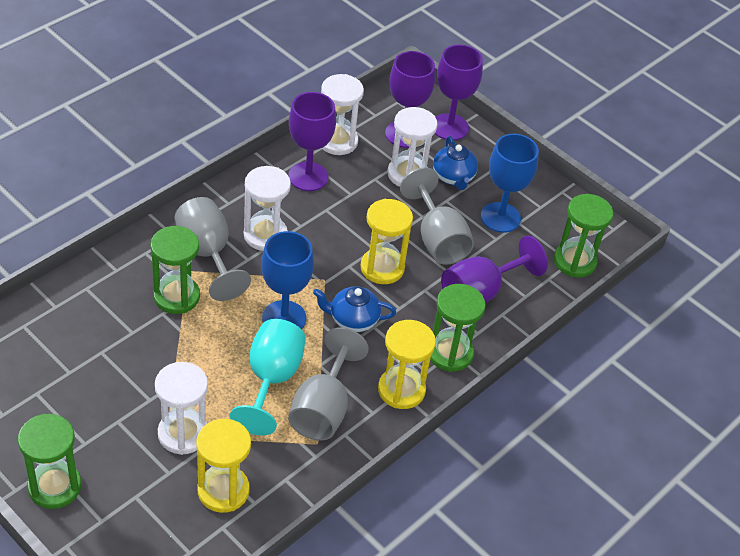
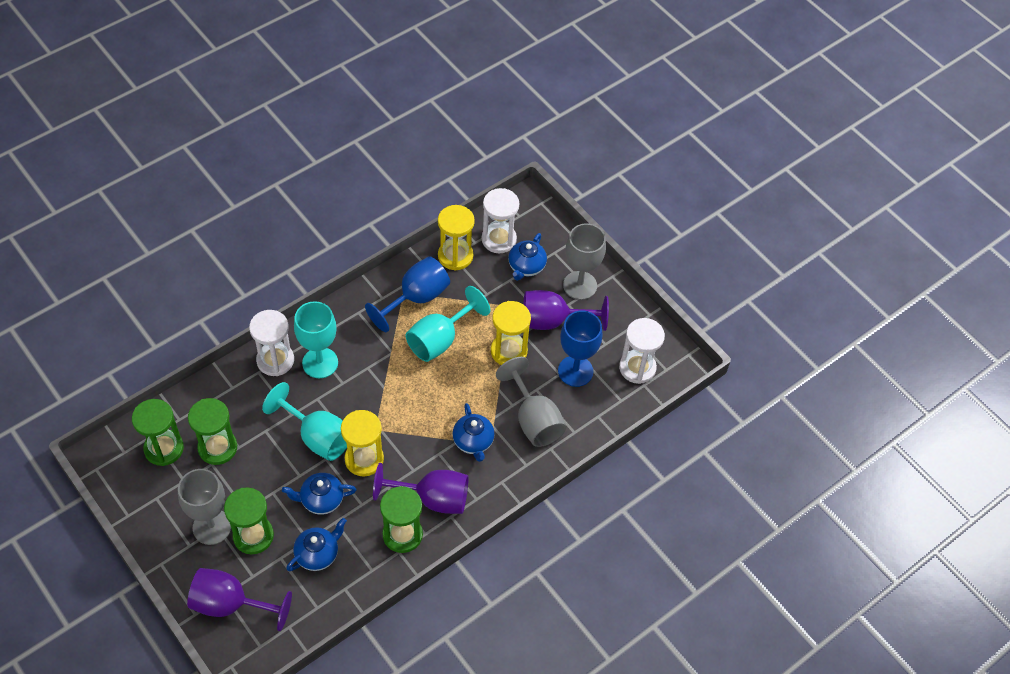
blue teapot: 2 -> 4
purple goblet: 4 -> 3
turquoise goblet: 1 -> 3
white hourglass: 4 -> 3

